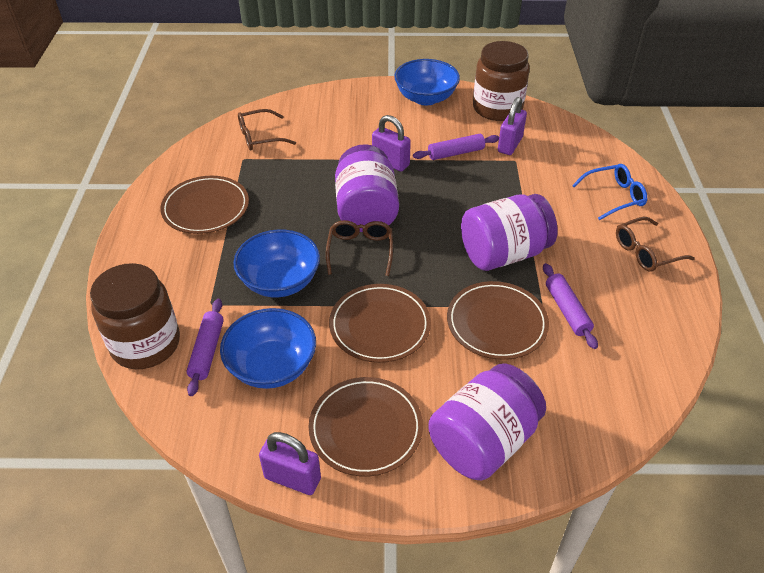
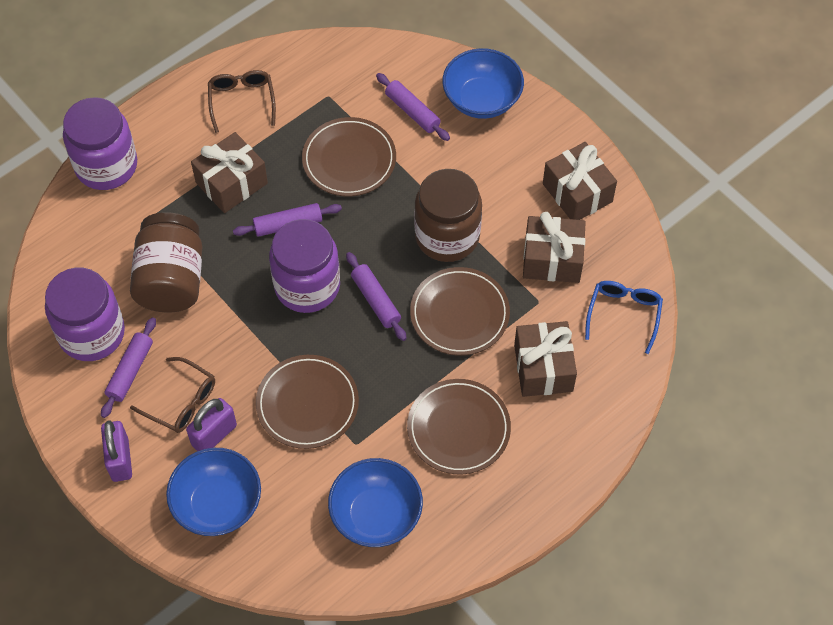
brown gift: 0 -> 4
brown glasses: 3 -> 2
purple padlock: 3 -> 2
purple rolling pin: 3 -> 4

